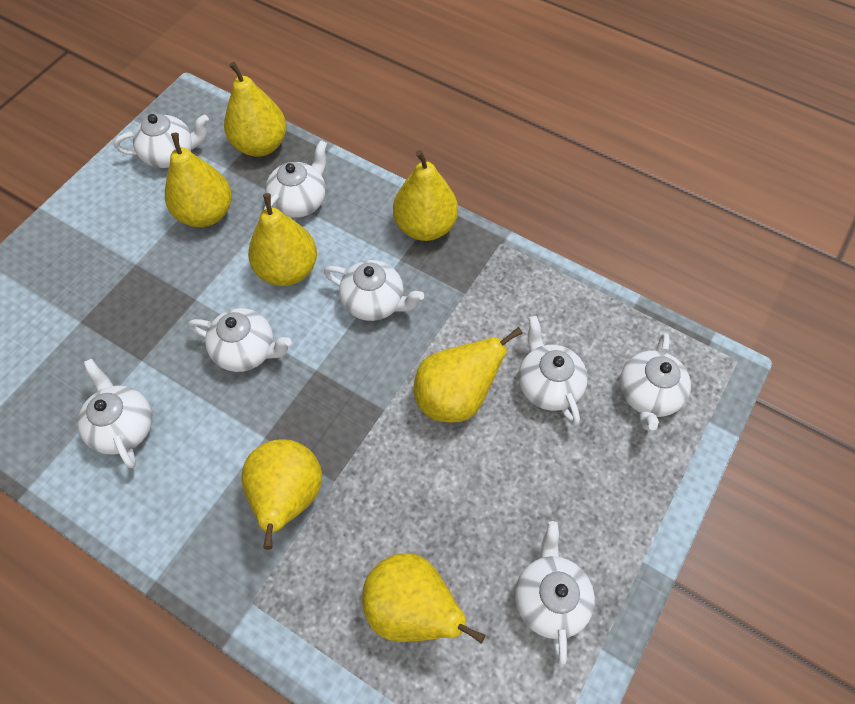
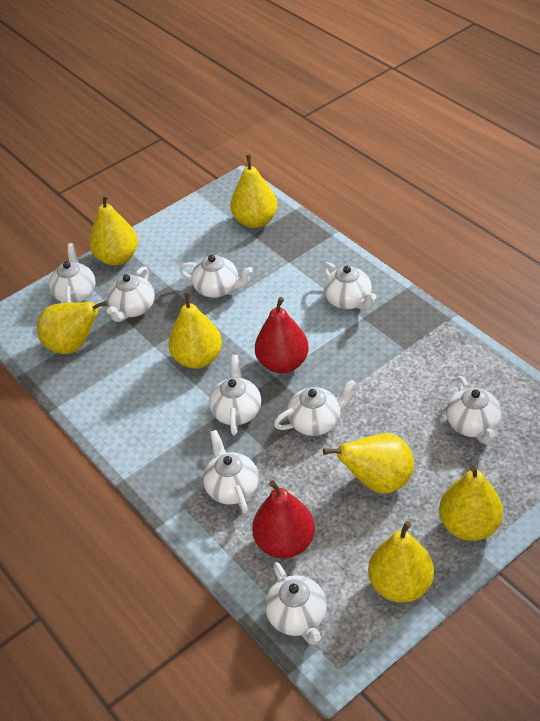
red pear: 0 -> 2
white teapot: 8 -> 9

